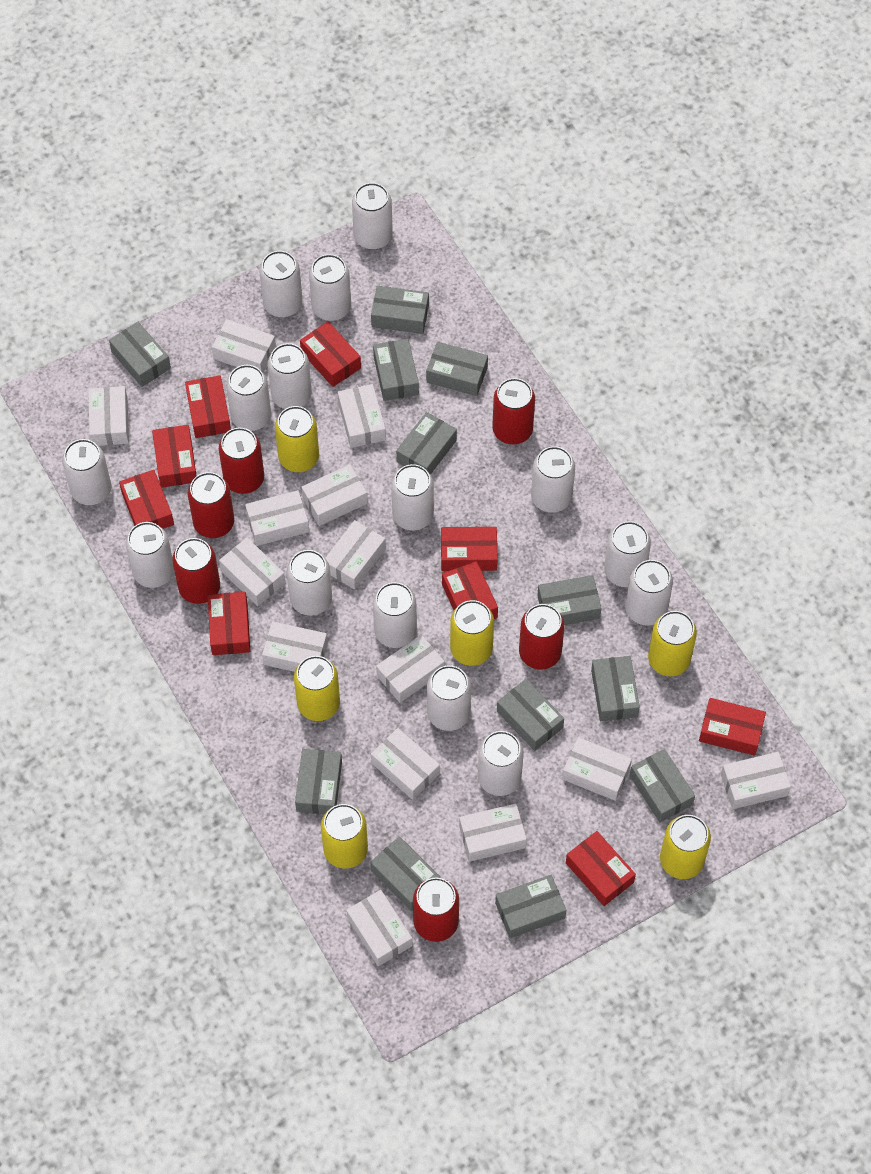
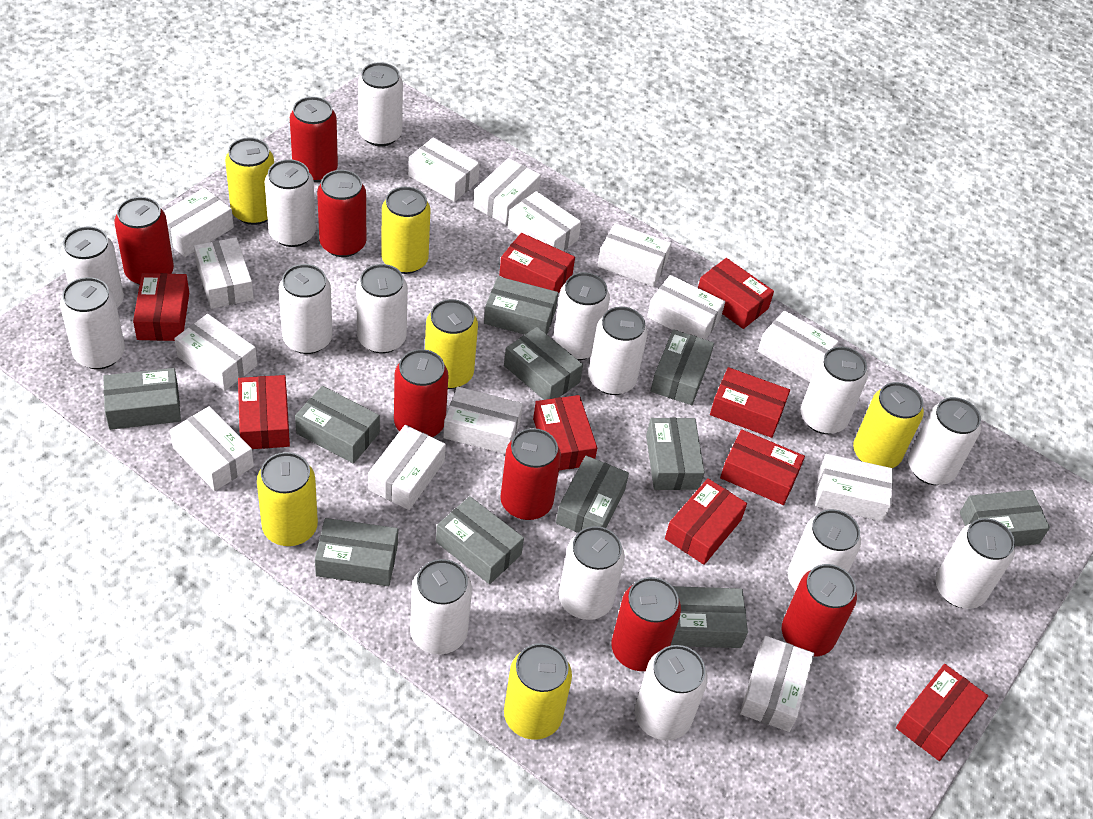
grey box: 12 -> 11
red can: 6 -> 7

